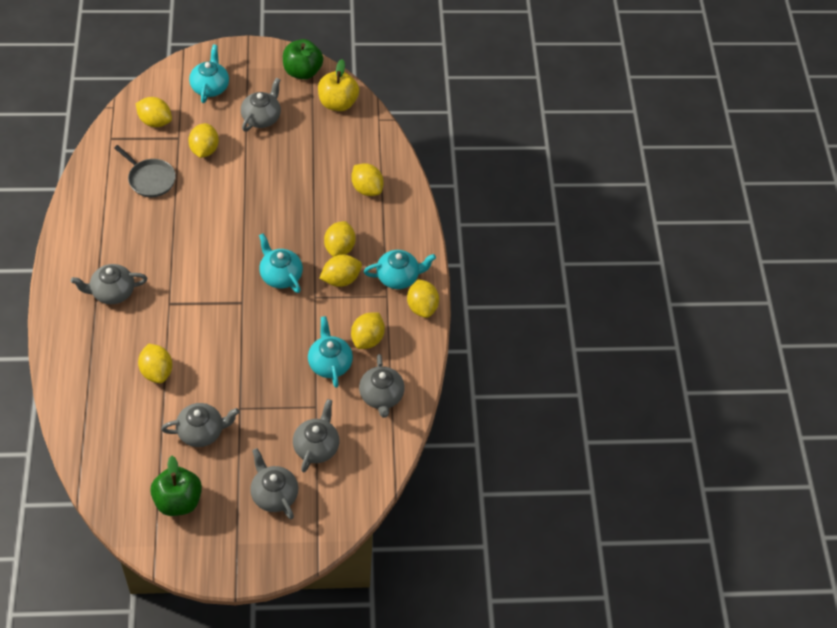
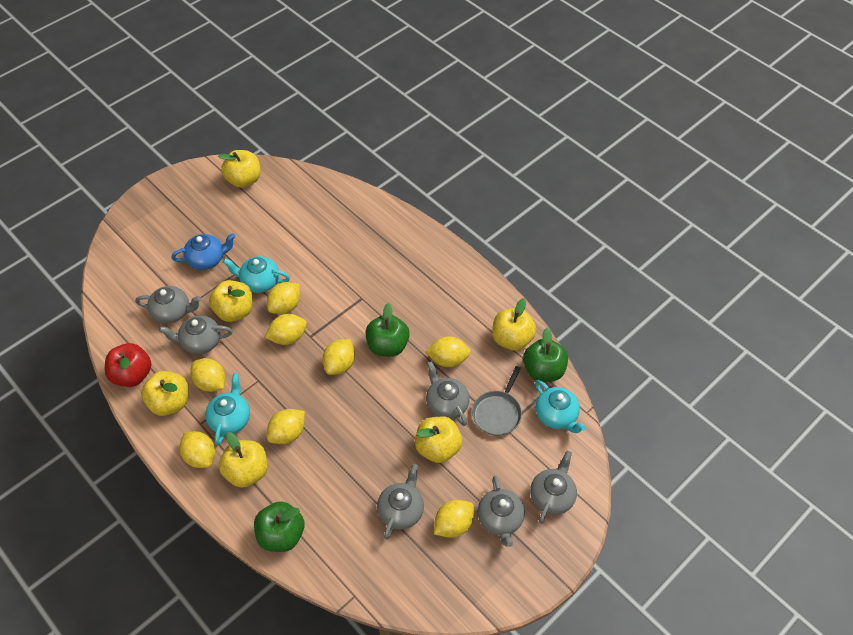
blue teapot: 0 -> 1
green apple: 2 -> 3
red apple: 0 -> 1
turquoise teapot: 4 -> 3
yellow apple: 1 -> 6

